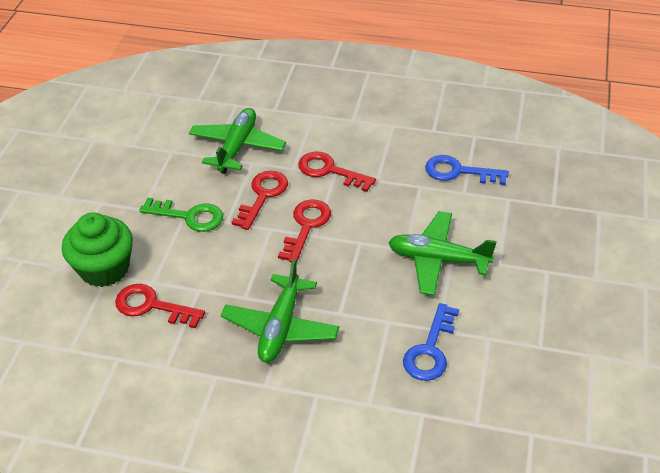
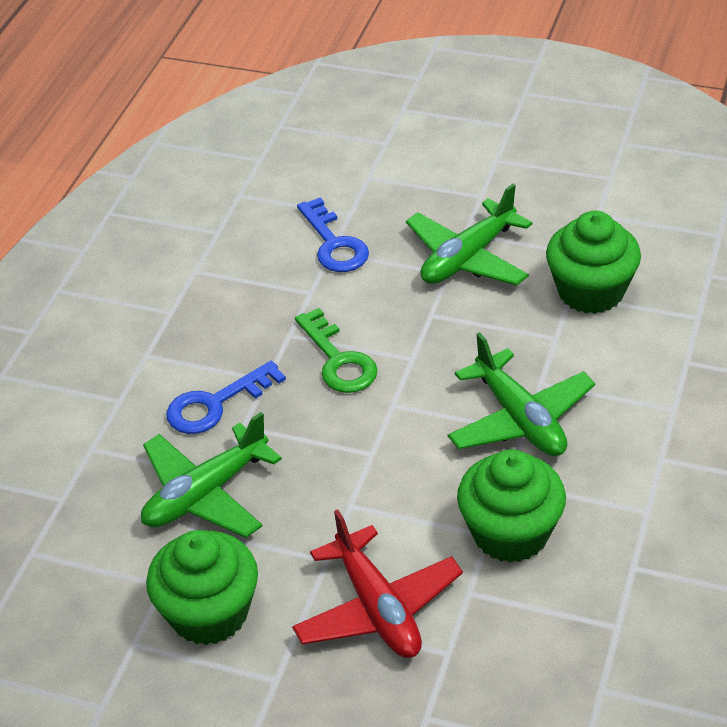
green cupcake: 1 -> 3
red key: 4 -> 0
red plane: 0 -> 1

